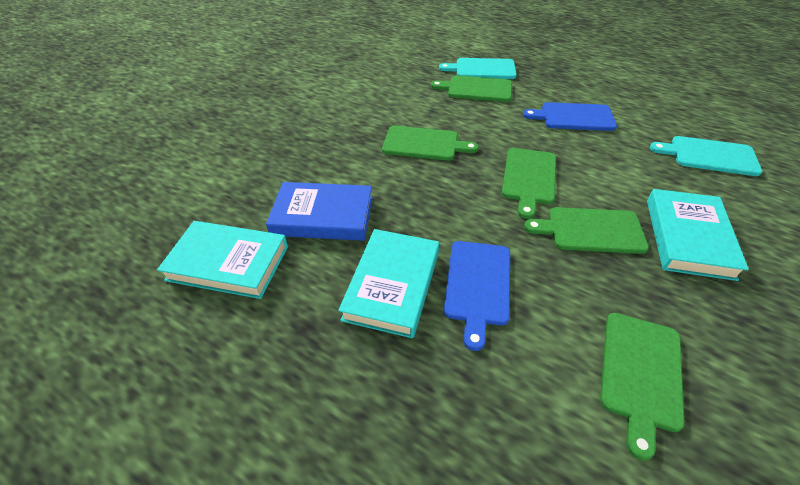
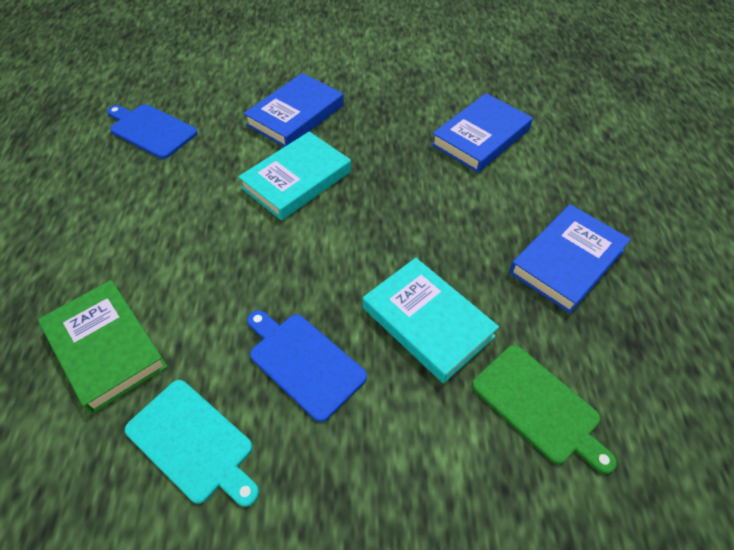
blue book: 1 -> 3
green book: 0 -> 1
green cutting board: 5 -> 1
turquoise book: 3 -> 2
turquoise cutting board: 2 -> 1

